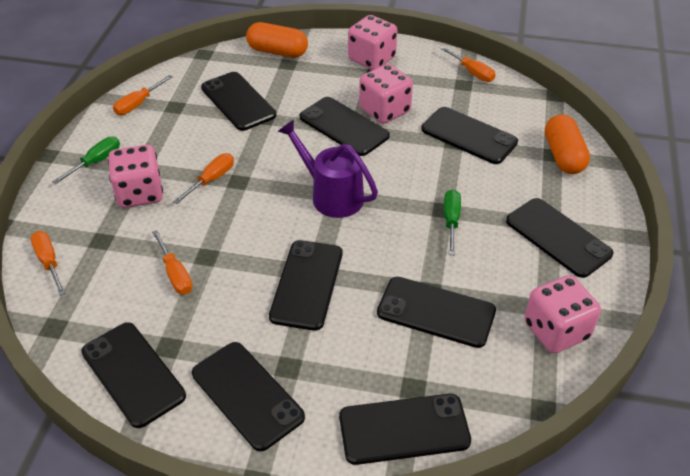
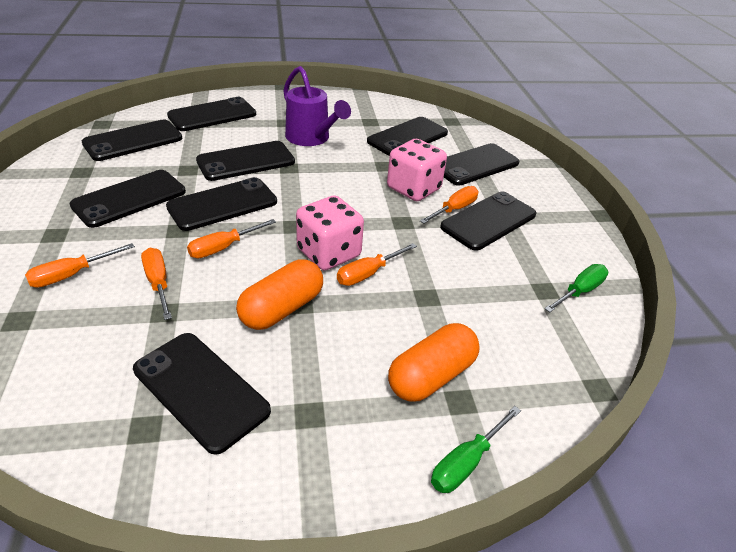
pink dice: 4 -> 2

